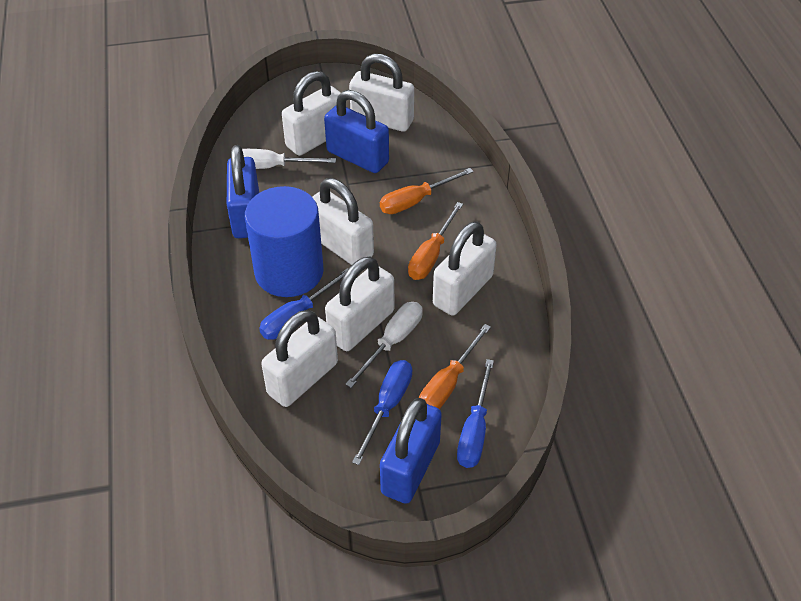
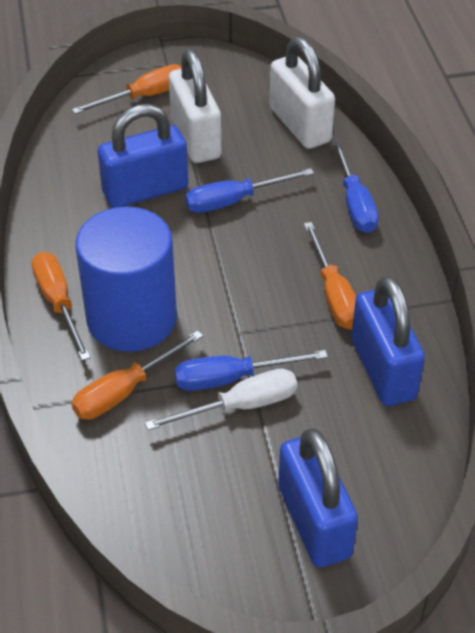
orange screwdriver: 3 -> 4
white padlock: 6 -> 2
white screwdriver: 2 -> 1

